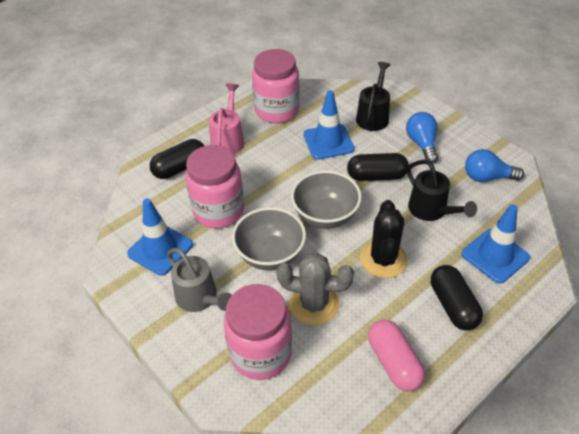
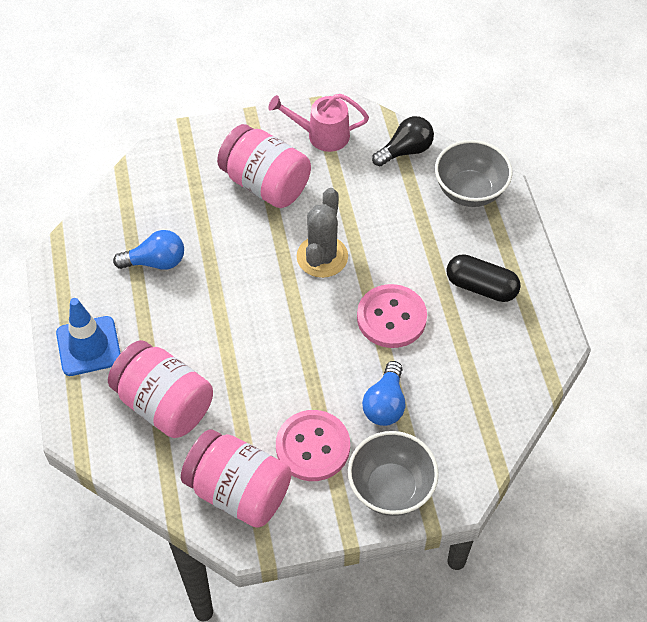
black cactus: 1 -> 0
black capsule: 3 -> 1
black light bulb: 0 -> 1
black watering can: 2 -> 0
blue traffic cone: 3 -> 1
grey watering can: 1 -> 0
pink button: 0 -> 2
pink capsule: 1 -> 0

